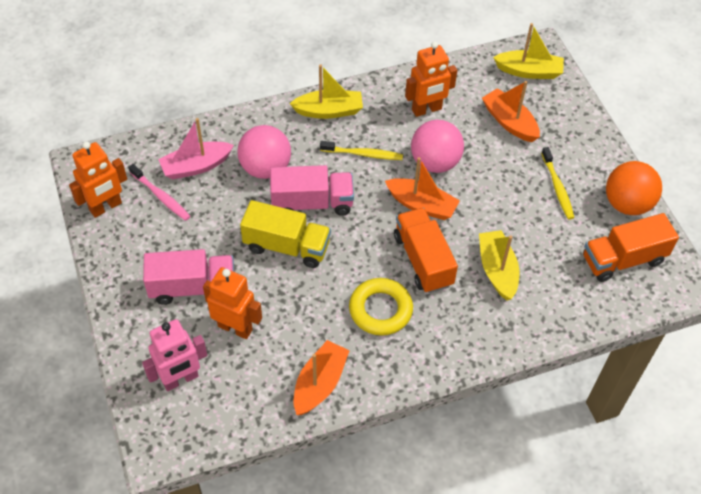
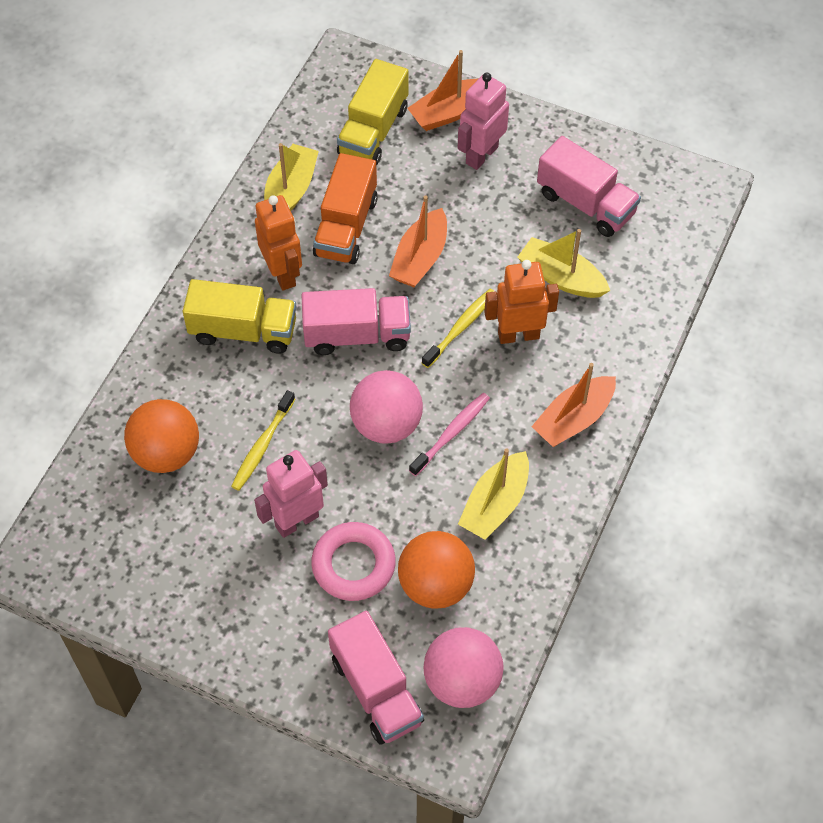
orange ball: 1 -> 2
orange robot: 3 -> 2
orange truck: 2 -> 1
pink boat: 1 -> 0
pink ring: 0 -> 1
pink robot: 1 -> 2
pink truck: 2 -> 3
yellow ring: 1 -> 0
yellow truck: 1 -> 2

